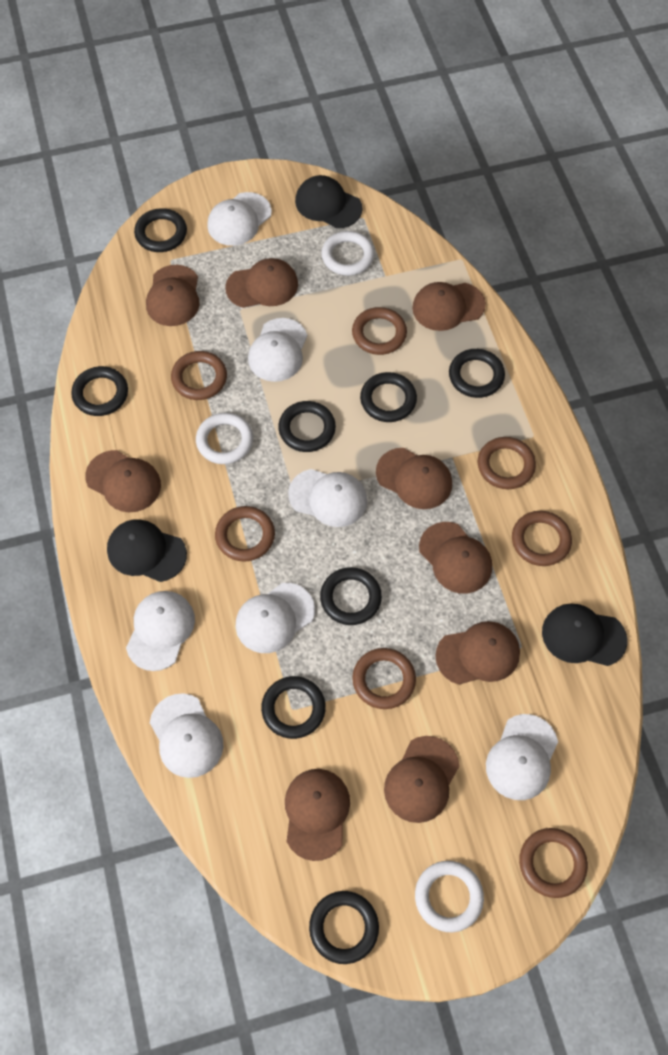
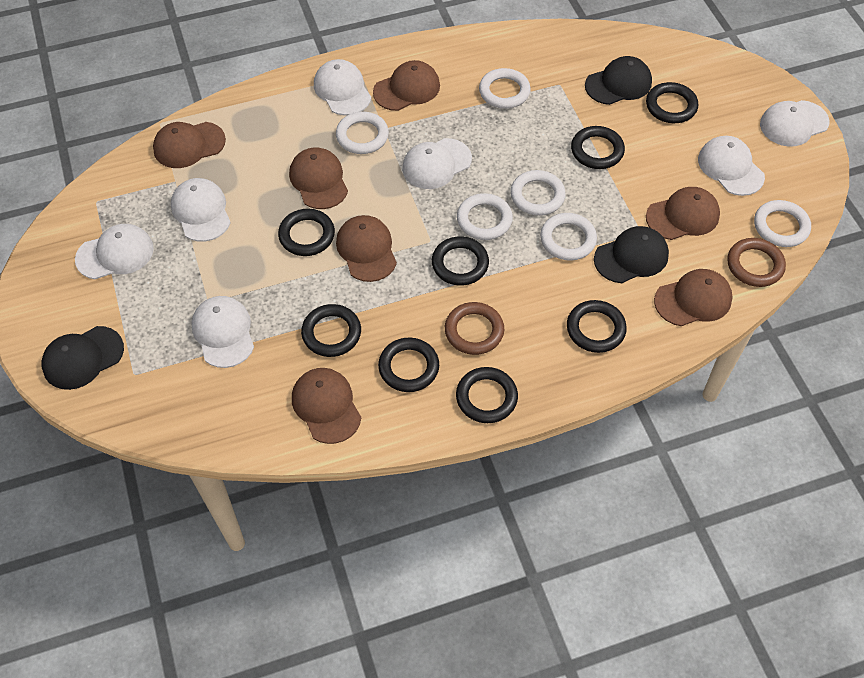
brown cap: 9 -> 7
brown ring: 7 -> 2
white ring: 3 -> 6

